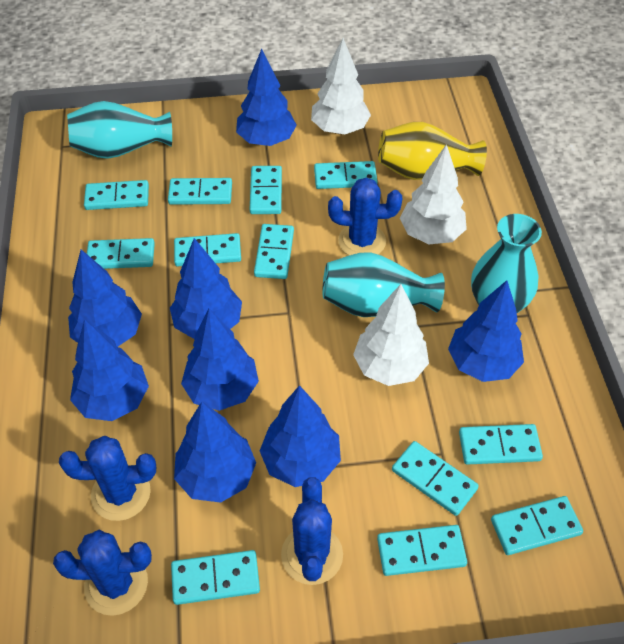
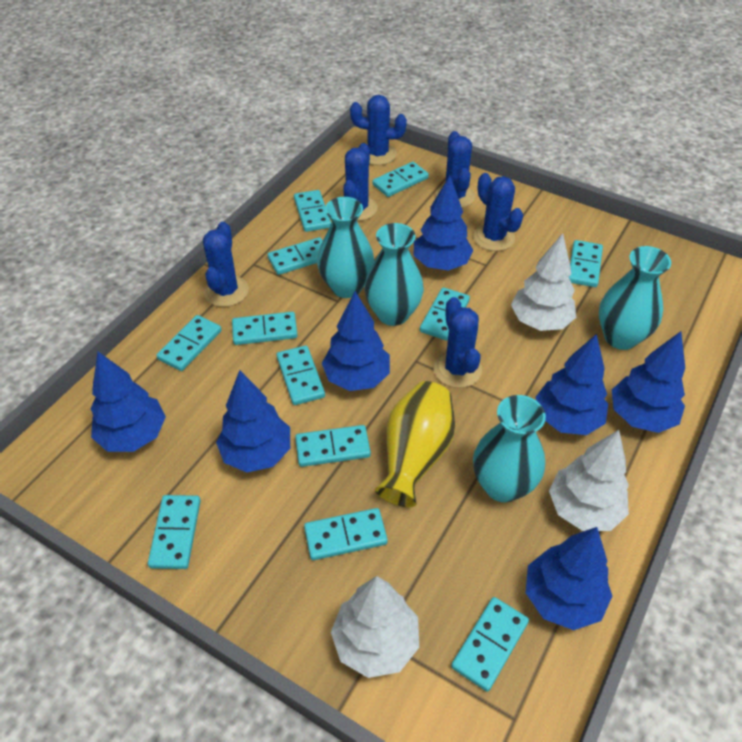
blue cactus: 4 -> 6
blue tree: 8 -> 7
turquoise vase: 3 -> 4

